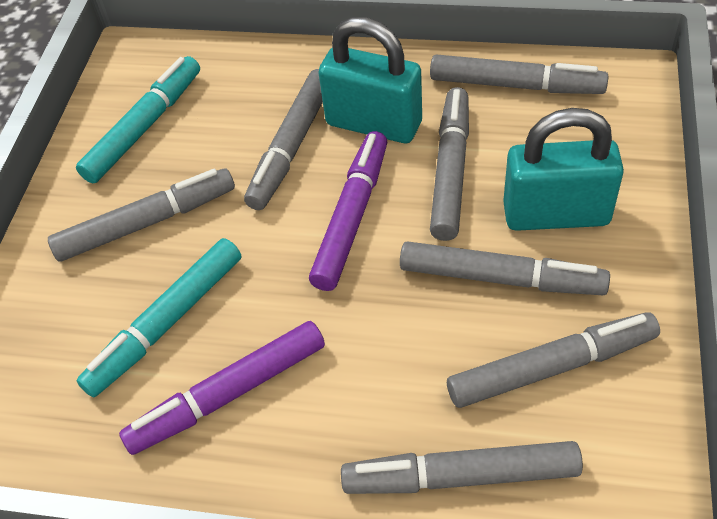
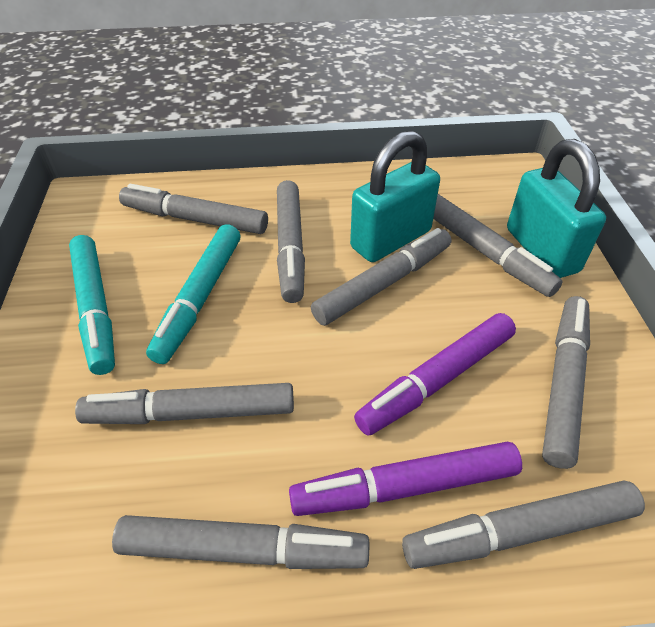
grey marker: 7 -> 8

